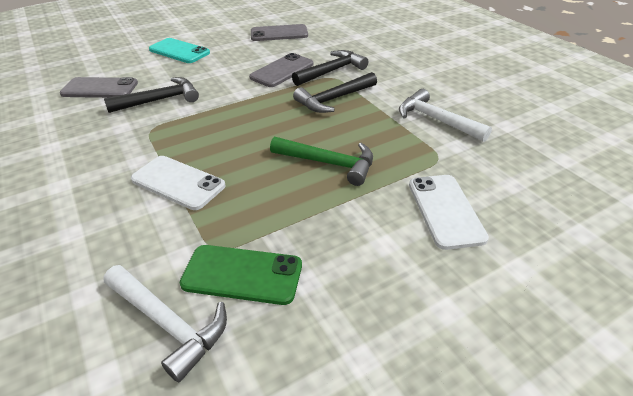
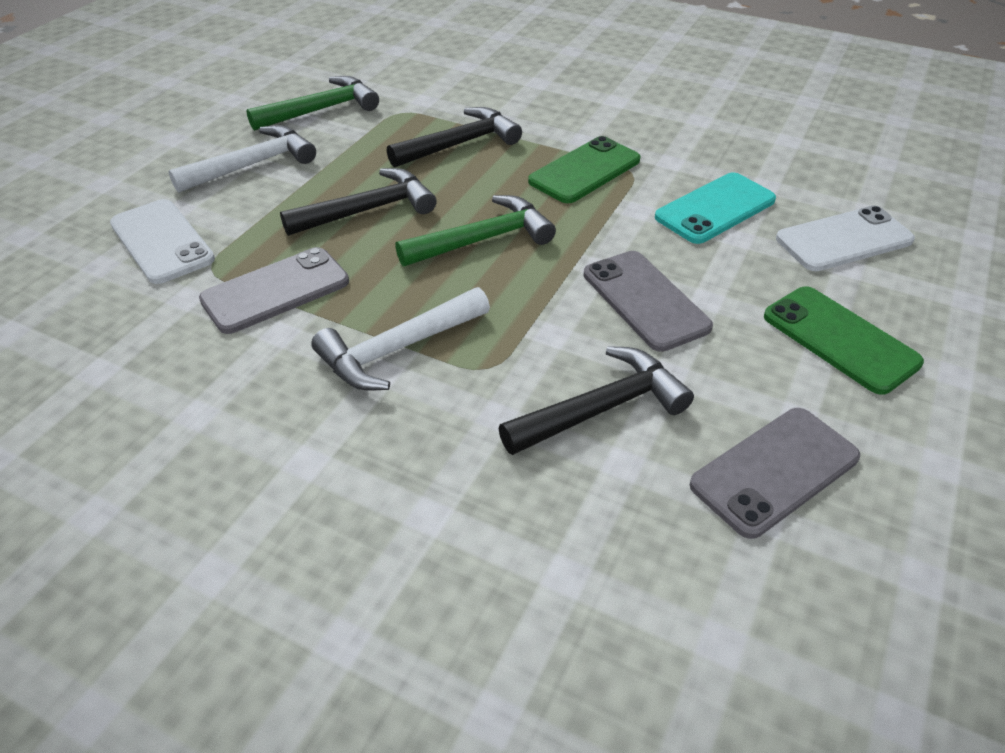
green hammer: 1 -> 2
green phone: 1 -> 2

